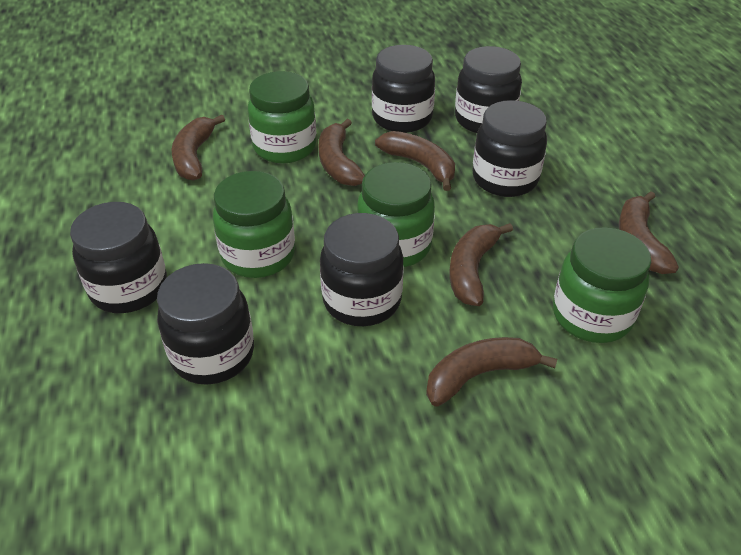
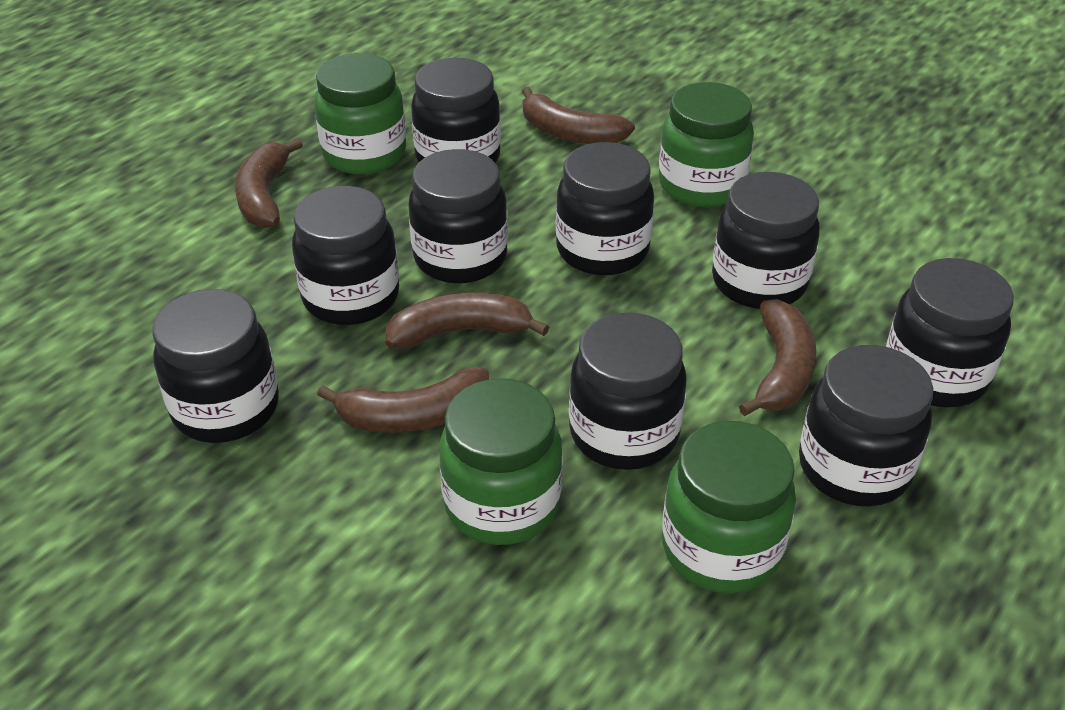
black jar: 6 -> 9
brown banana: 6 -> 5

